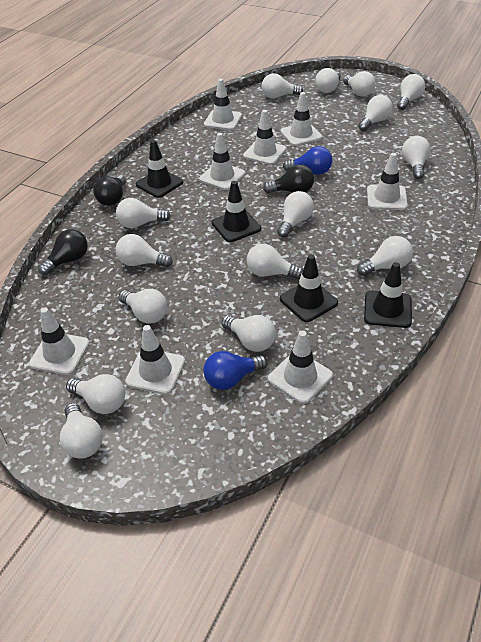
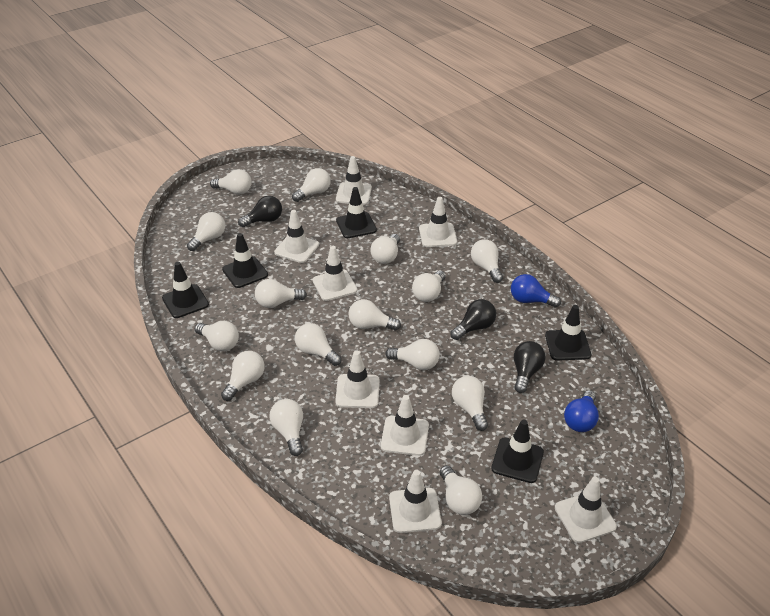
black traffic cone: 4 -> 5

